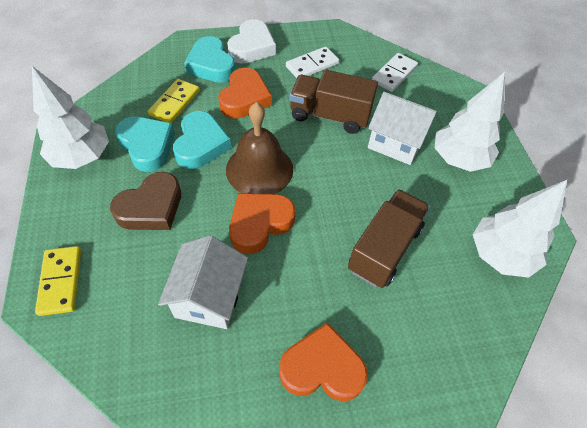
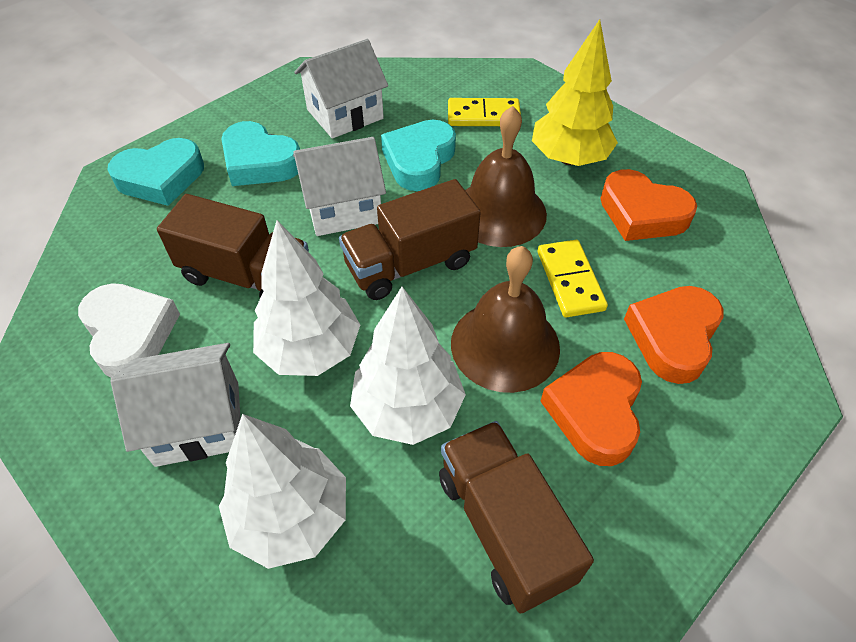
brown bell: 1 -> 2
brown heart: 1 -> 0
brown truck: 2 -> 3
white domino: 2 -> 0
white house: 2 -> 3
yellow tree: 0 -> 1

